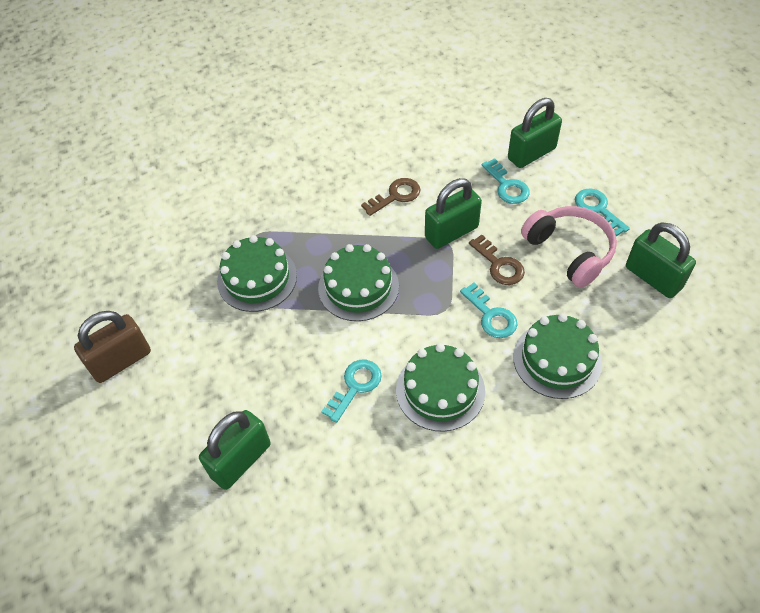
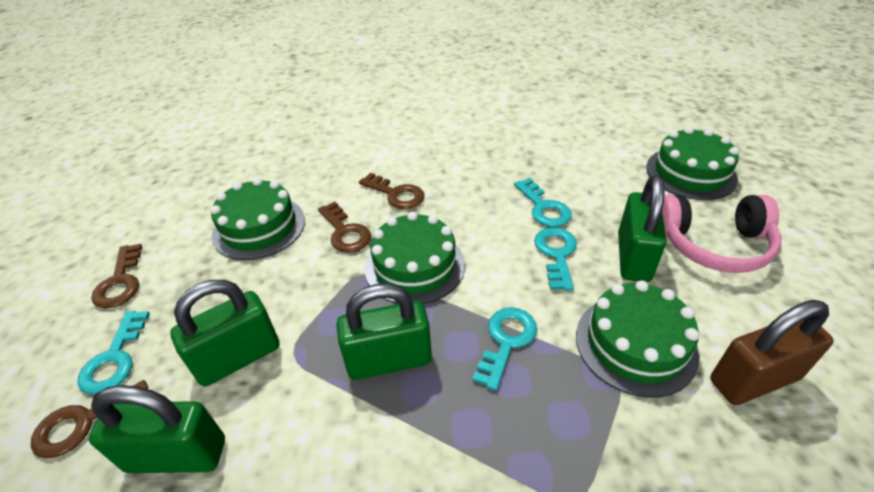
brown key: 2 -> 4

